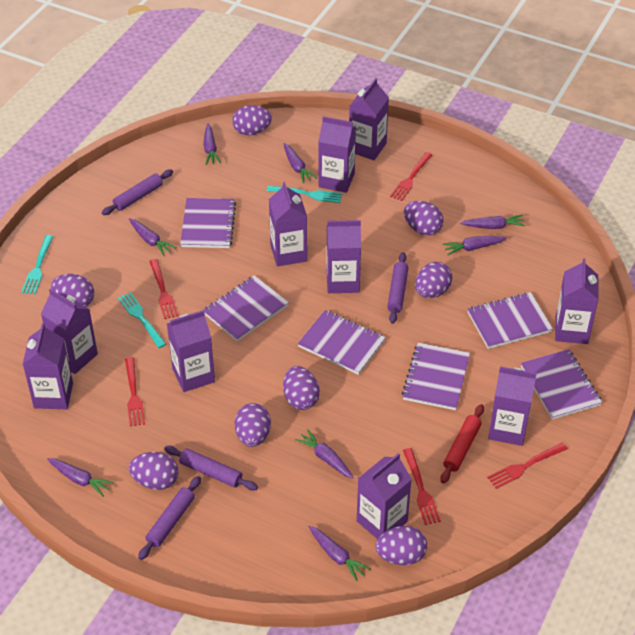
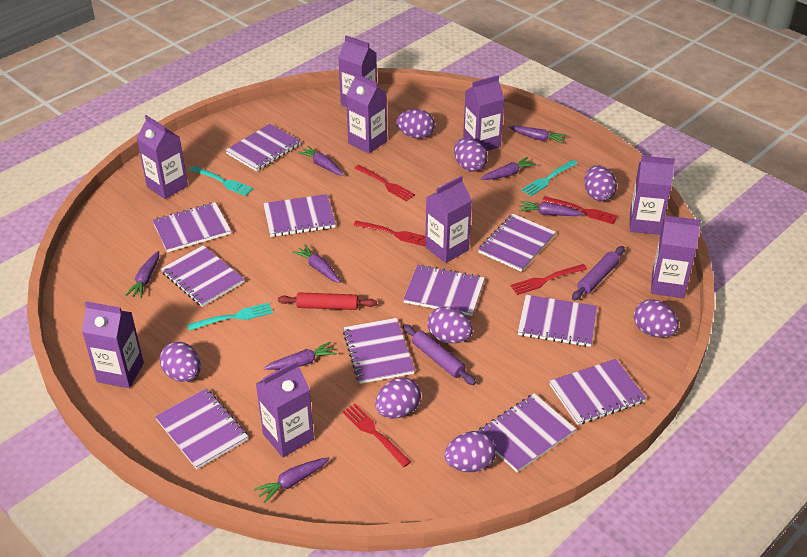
purple carton: 10 -> 9
purple notebook: 6 -> 11
purple rolling pin: 4 -> 2

